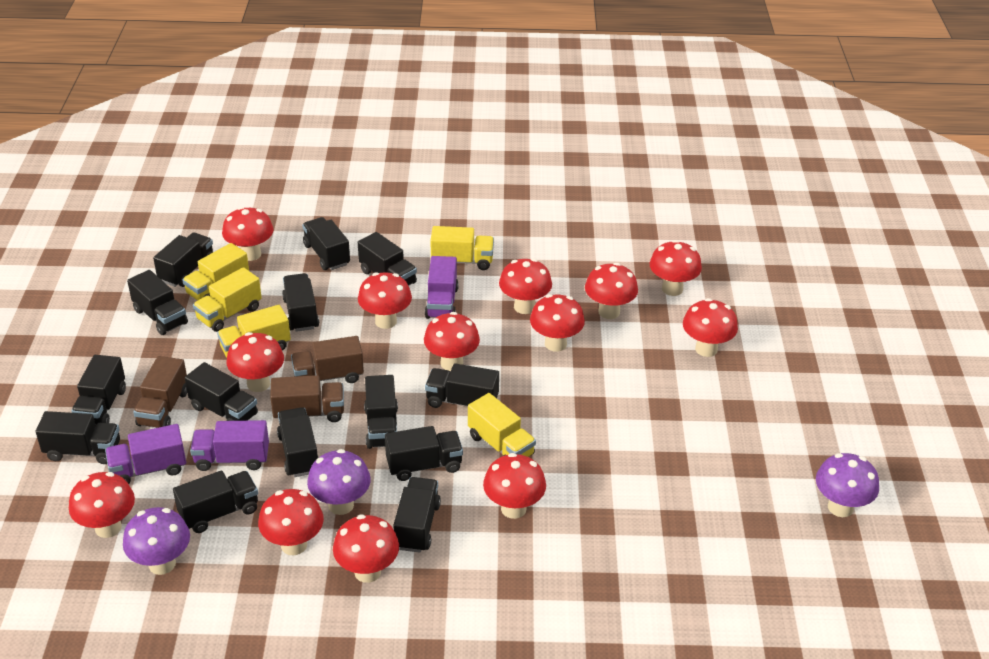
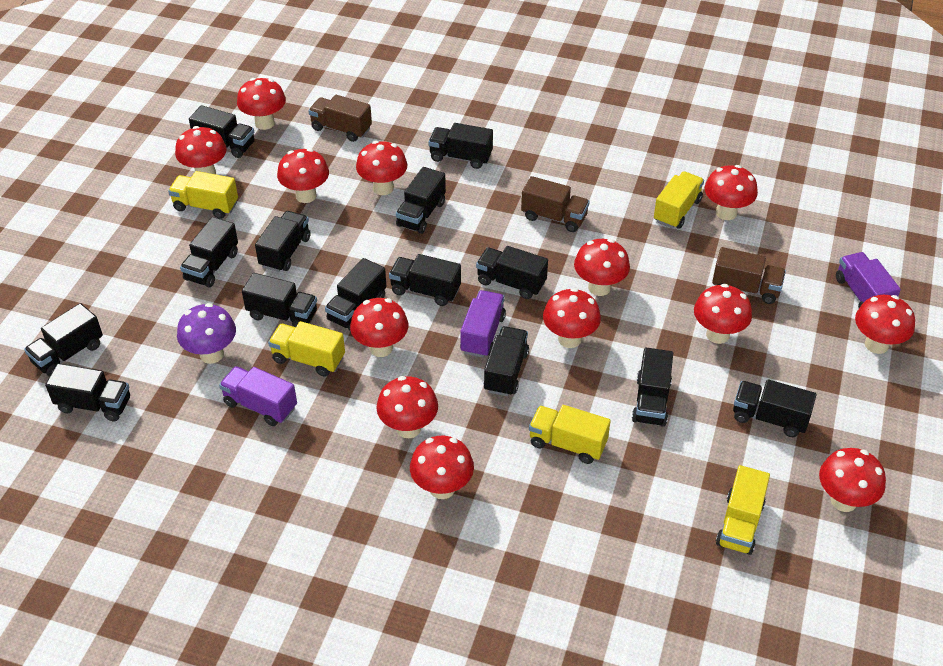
purple mushroom: 3 -> 1

